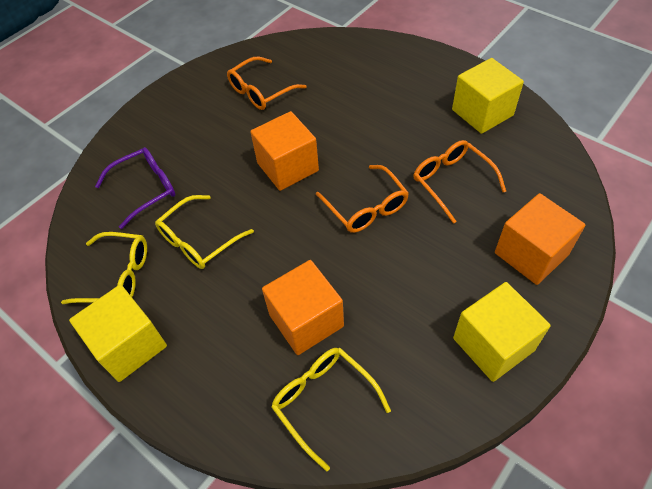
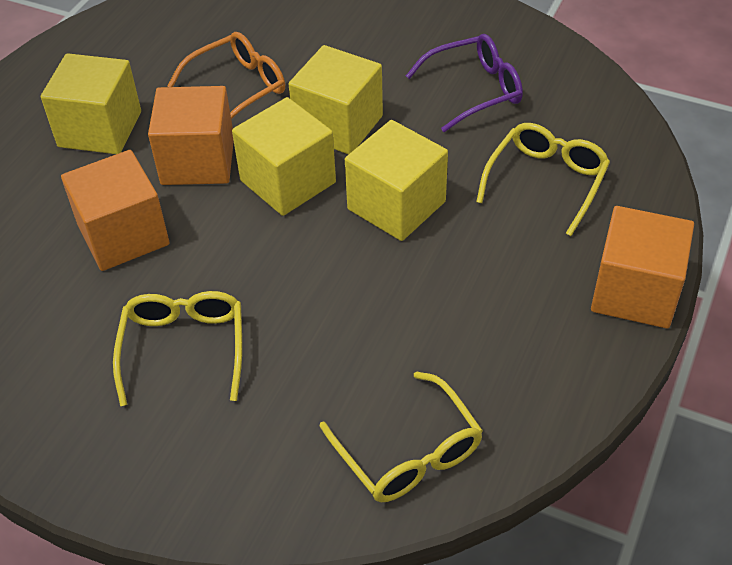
orange glasses: 3 -> 1
yellow cube: 3 -> 4

